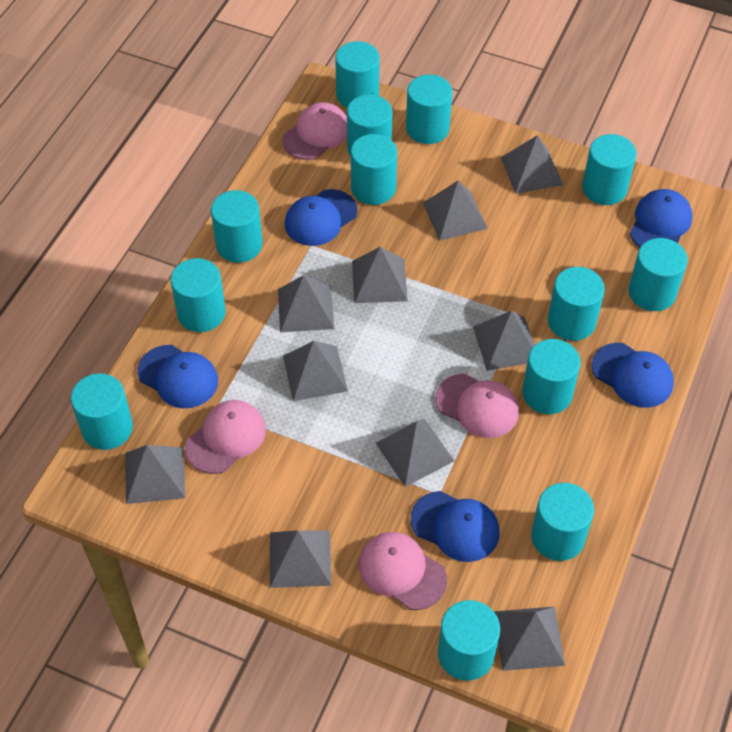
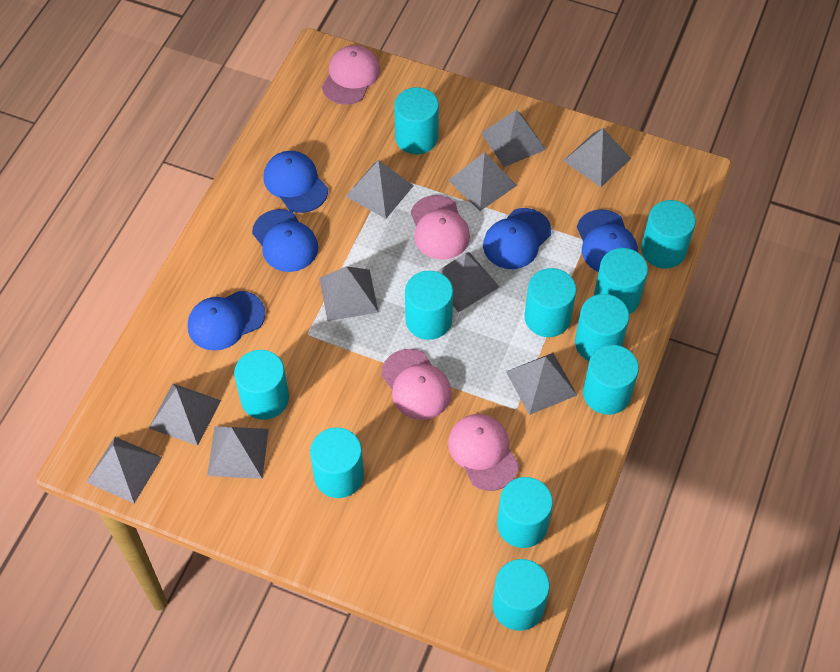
turquoise cylinder: 13 -> 11

